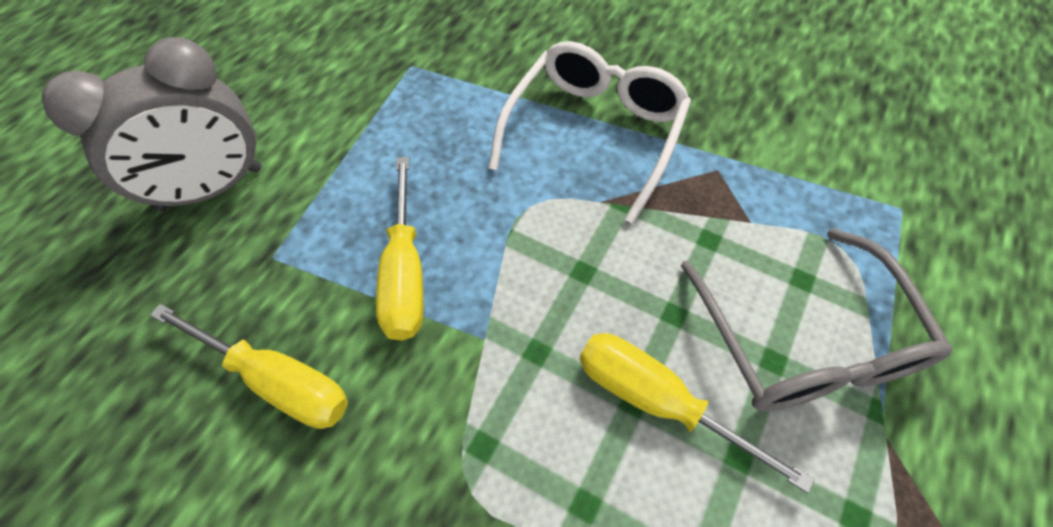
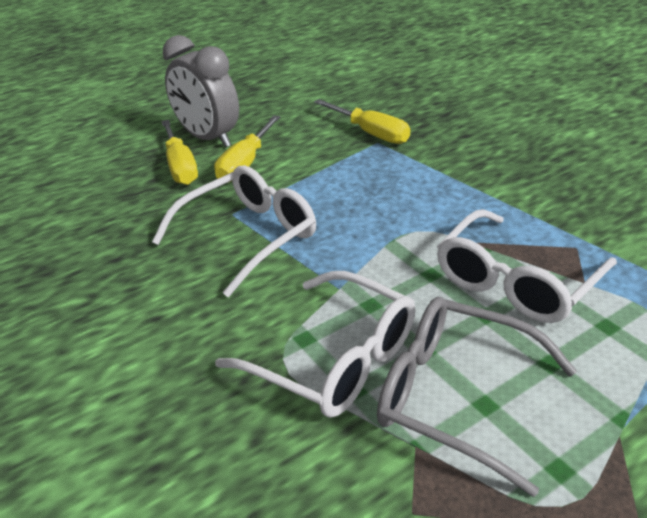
white glasses: 1 -> 3

